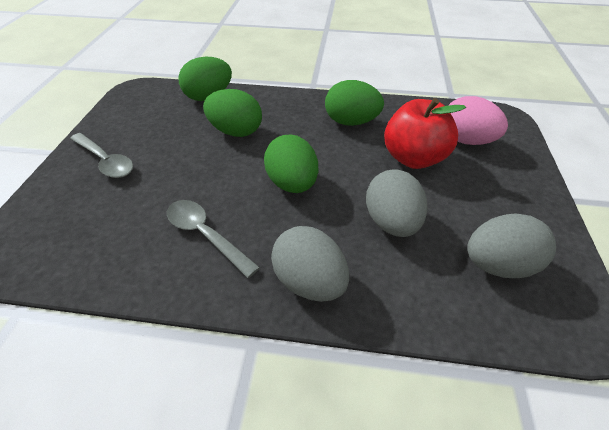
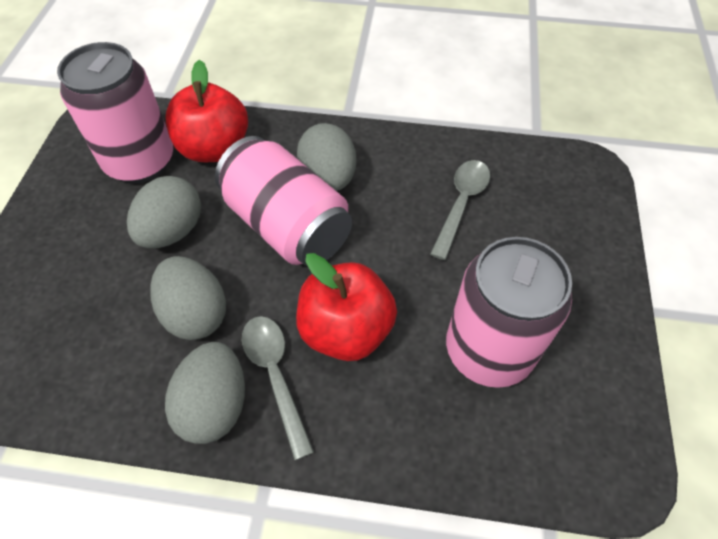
green egg: 4 -> 0
grey egg: 3 -> 4
pink can: 0 -> 3
pink egg: 1 -> 0
red apple: 1 -> 2

